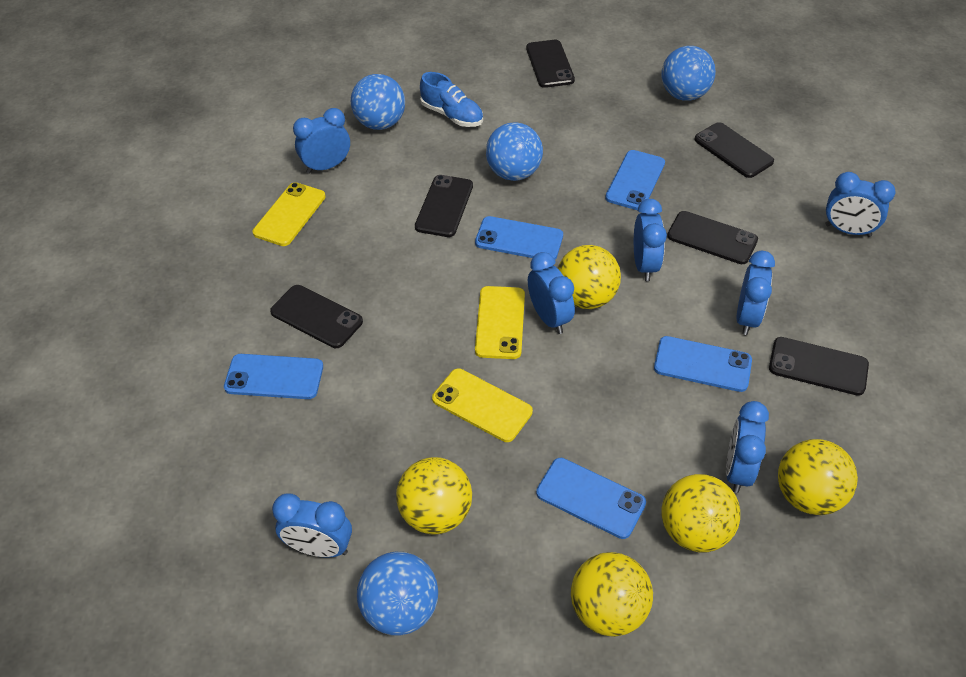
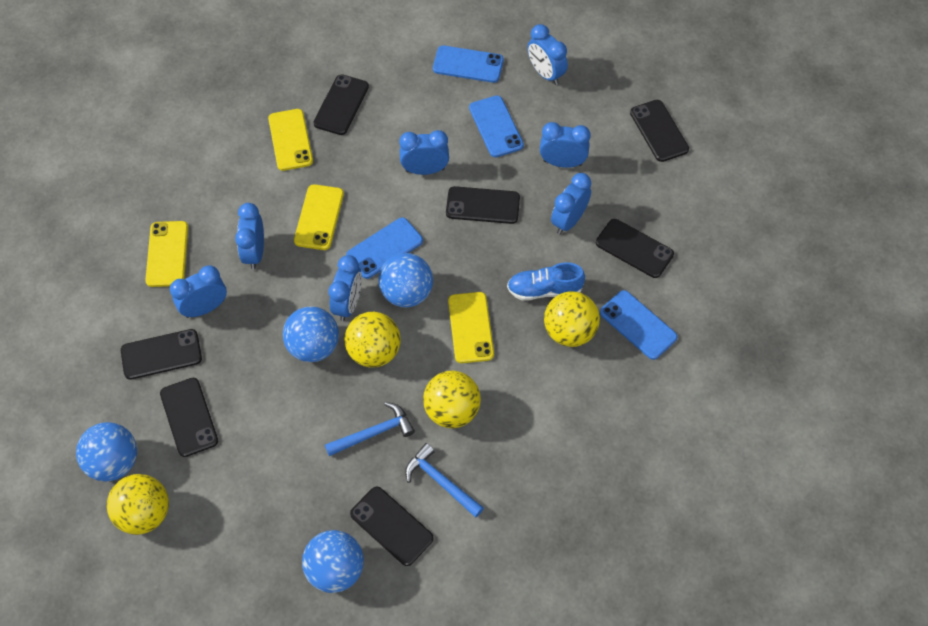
black phone: 6 -> 7
blue hammer: 0 -> 2
blue phone: 5 -> 4
yellow ball: 5 -> 4
yellow phone: 3 -> 4

